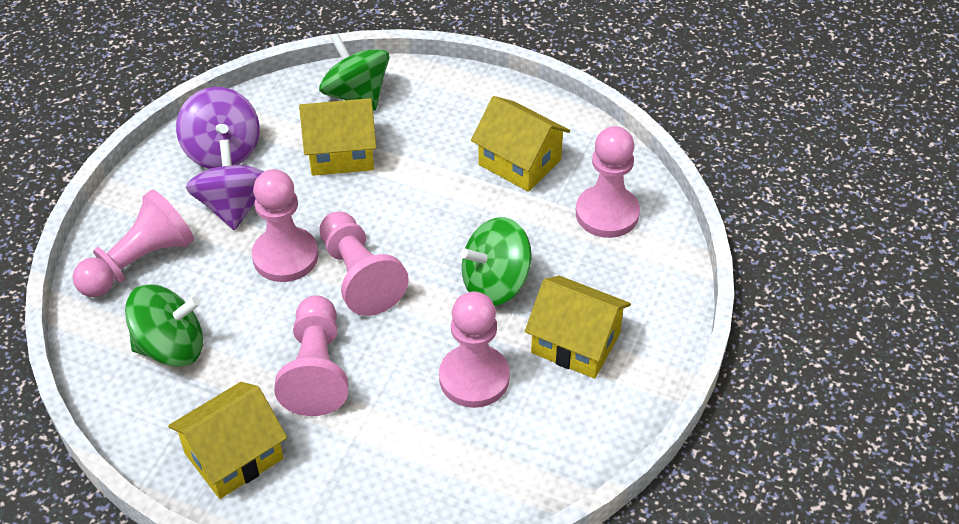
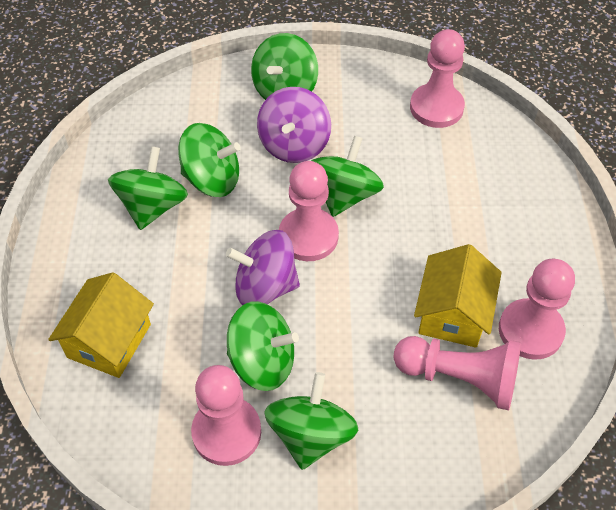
green spinning top: 3 -> 6
pink pawn: 6 -> 5
yellow house: 4 -> 2

